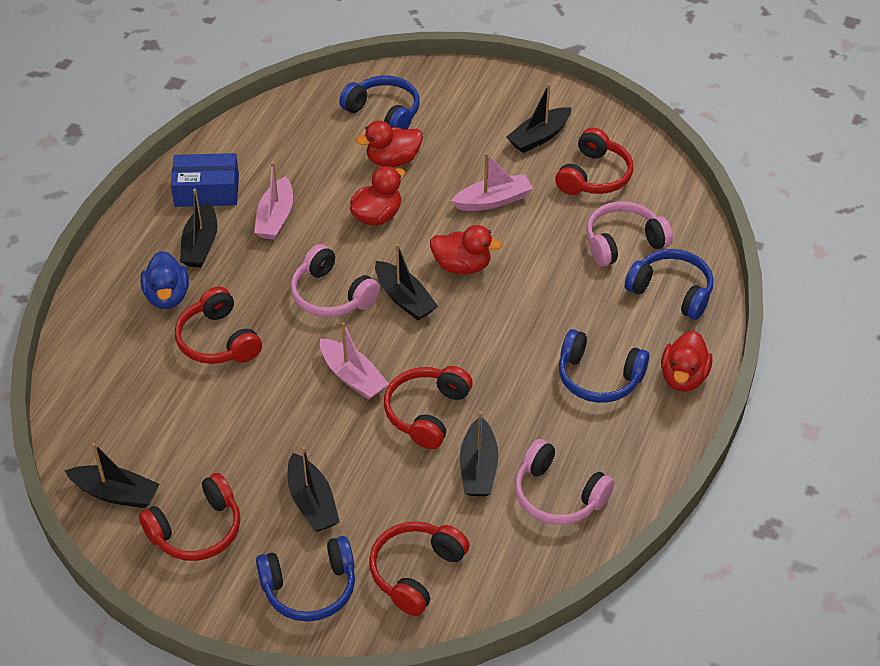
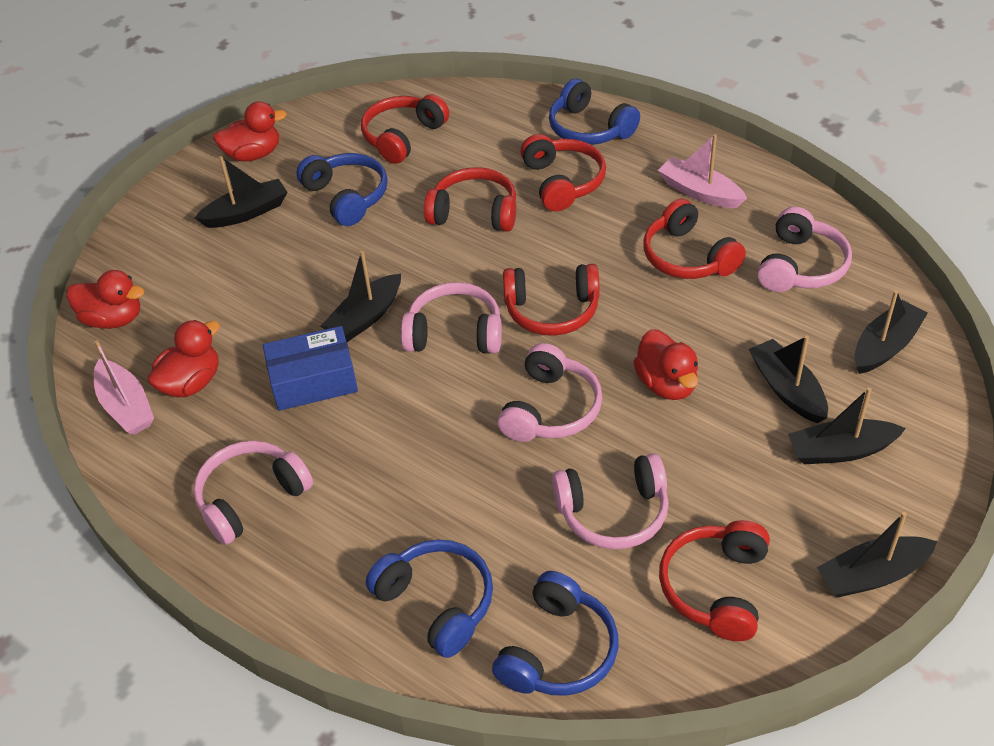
blue duck: 1 -> 0
pink boat: 3 -> 2
pink headphones: 3 -> 5
red headphones: 5 -> 6

